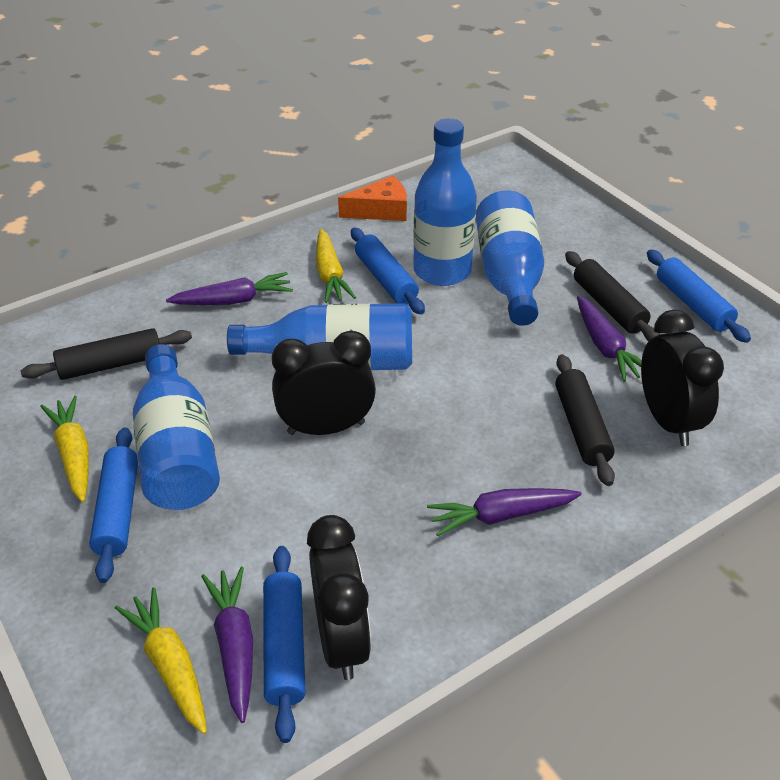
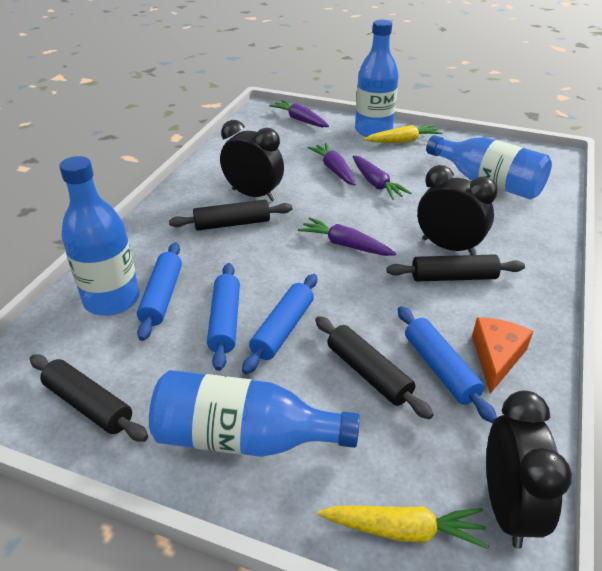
black rolling pin: 3 -> 4
yellow carrot: 3 -> 2

